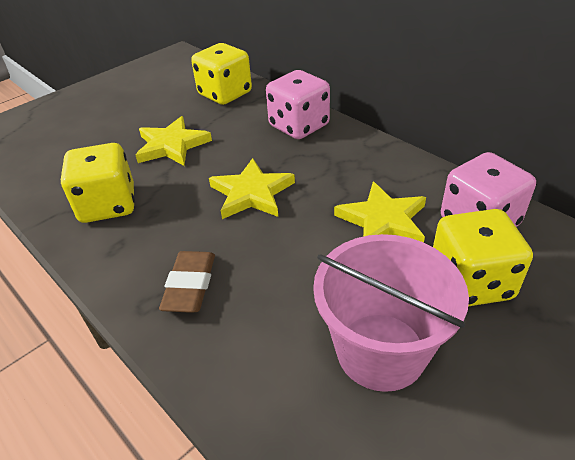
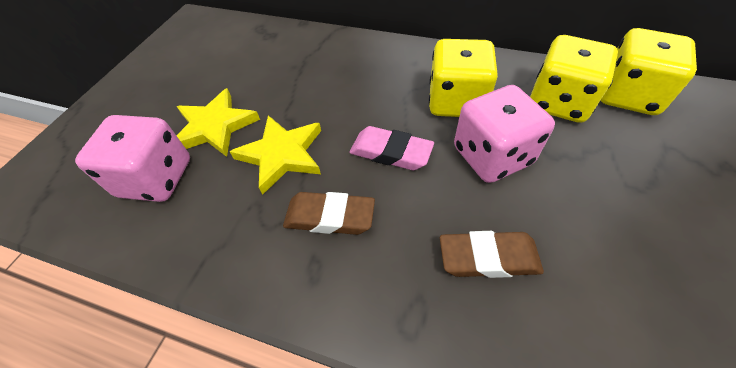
brown eraser: 1 -> 2
pink bucket: 1 -> 0
pink eraser: 0 -> 1
yellow star: 3 -> 2

